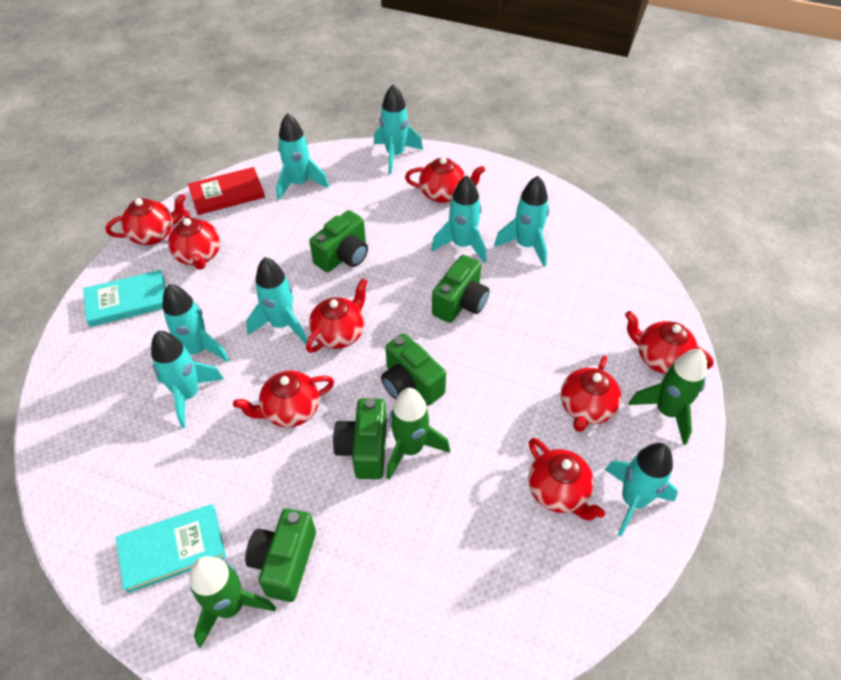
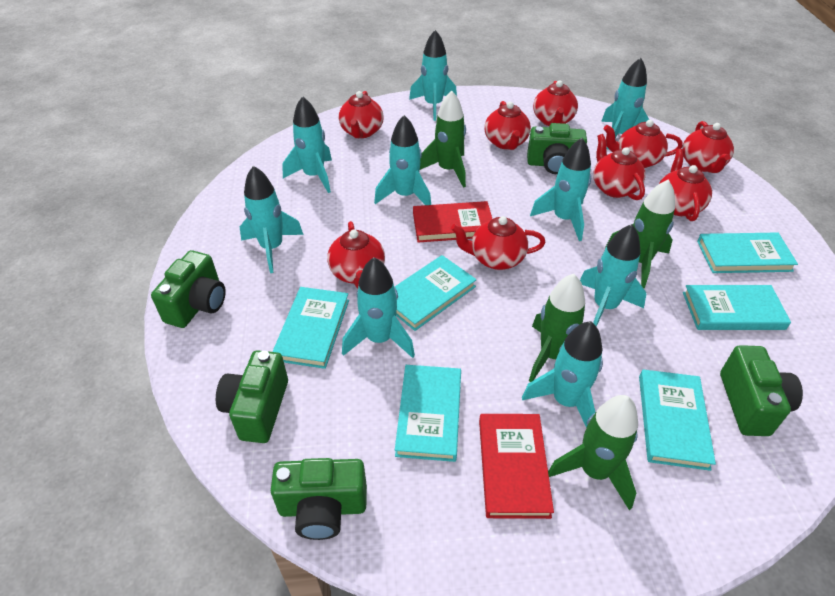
green rocket: 3 -> 4
red book: 1 -> 2
red teapot: 8 -> 9
turquoise book: 2 -> 6
turquoise rocket: 8 -> 9

